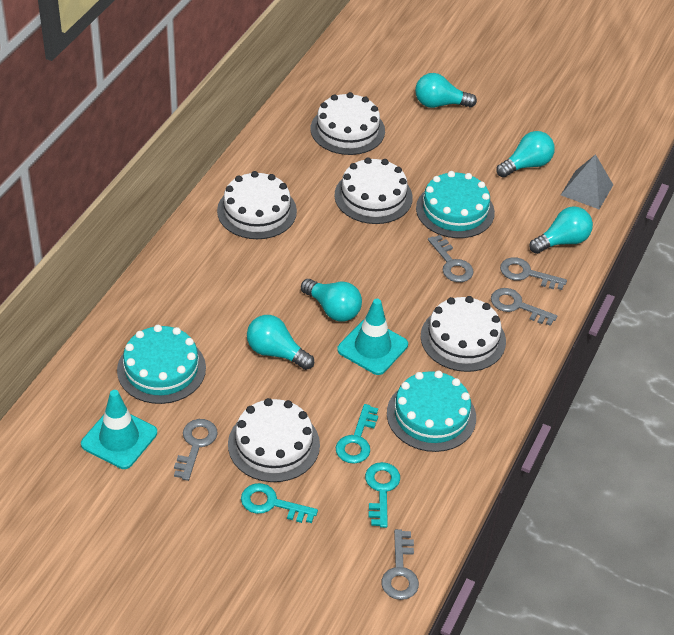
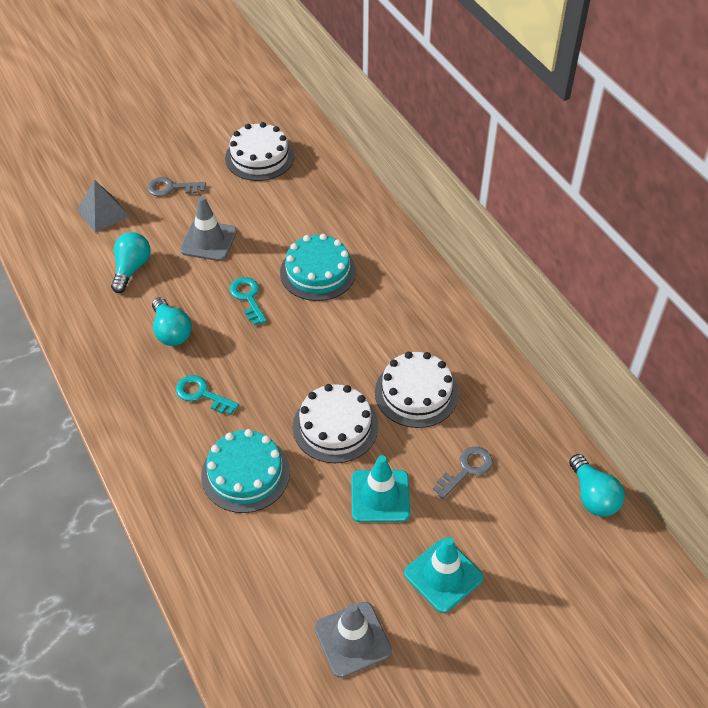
grey key: 5 -> 2
grey traffic cone: 0 -> 2
turquoise cake: 3 -> 2
turquoise key: 3 -> 2
turquoise light bulb: 5 -> 3
white cake: 5 -> 3

